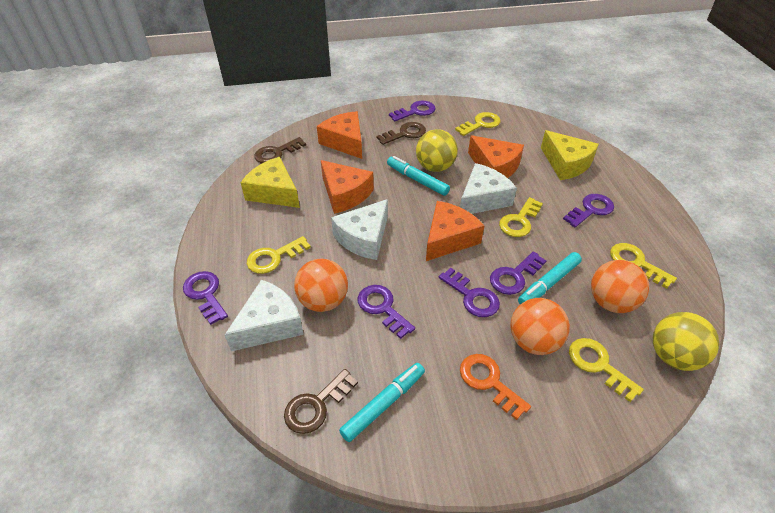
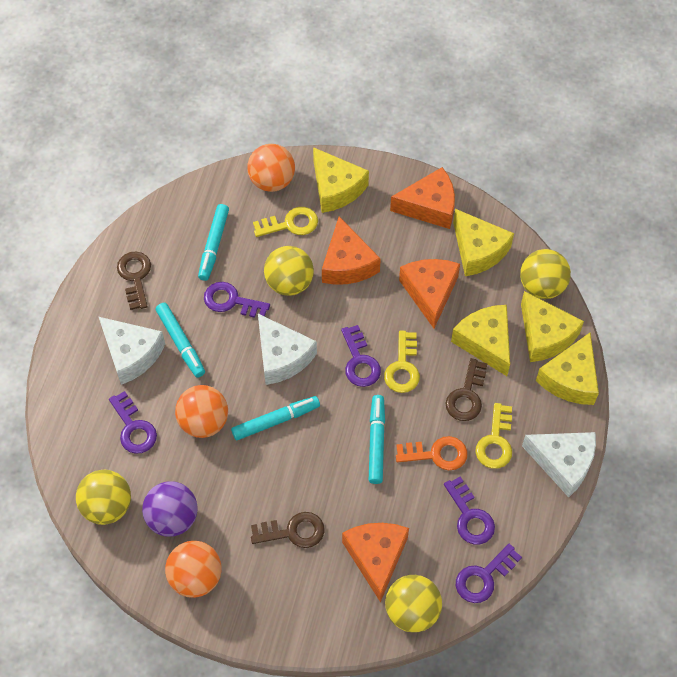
purple ball: 0 -> 1
purple key: 6 -> 5
turquoise marker: 3 -> 4
yellow ball: 2 -> 4
yellow cheese: 2 -> 5
yellow key: 5 -> 3

